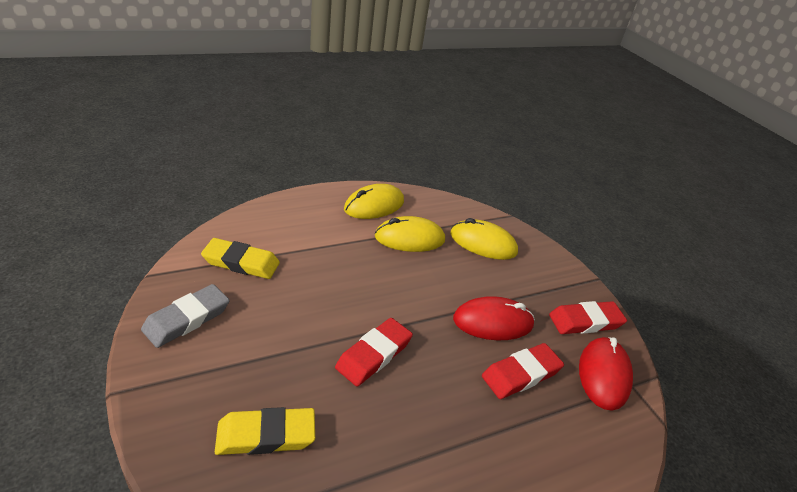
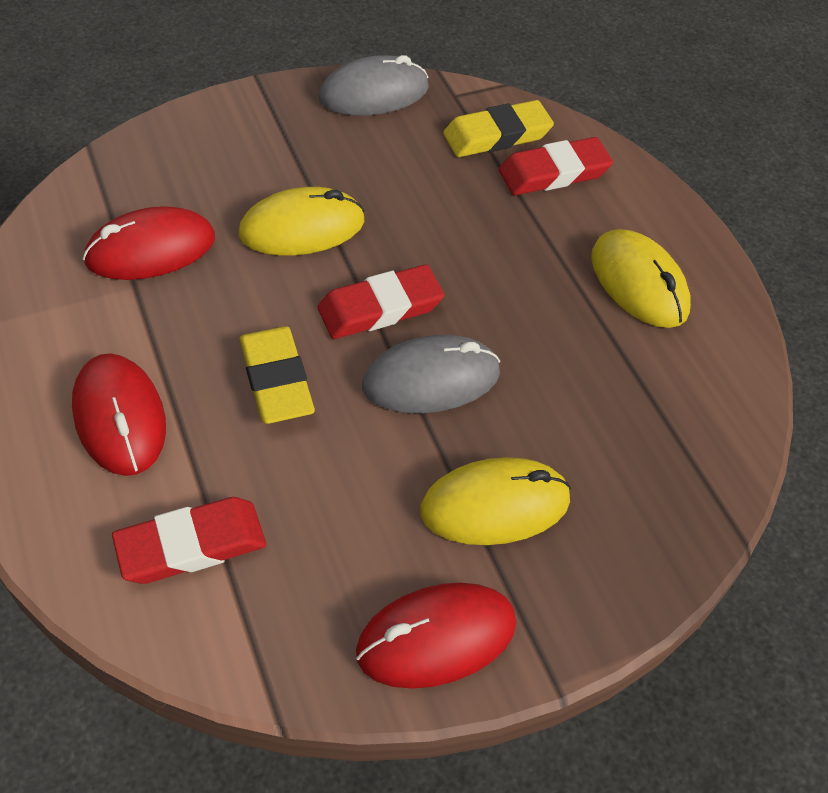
grey eraser: 1 -> 0
grey mouse: 0 -> 2
red mouse: 2 -> 3

